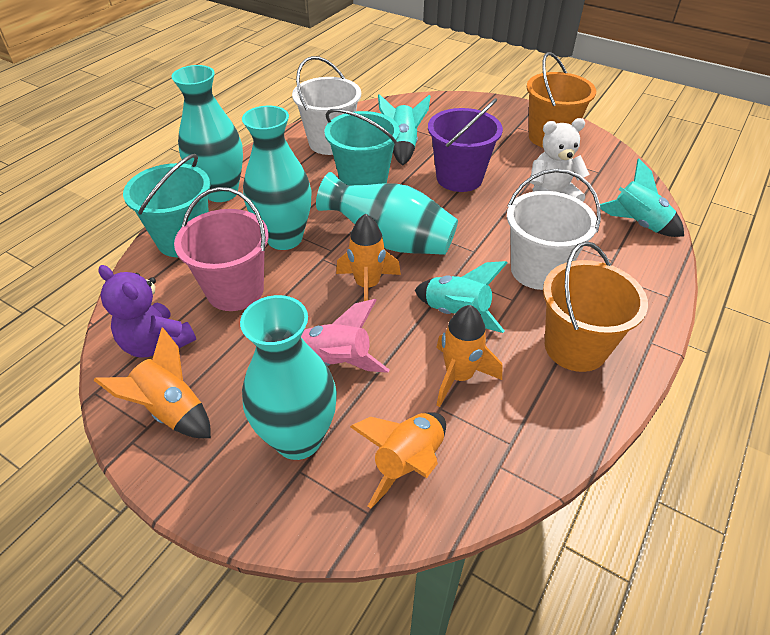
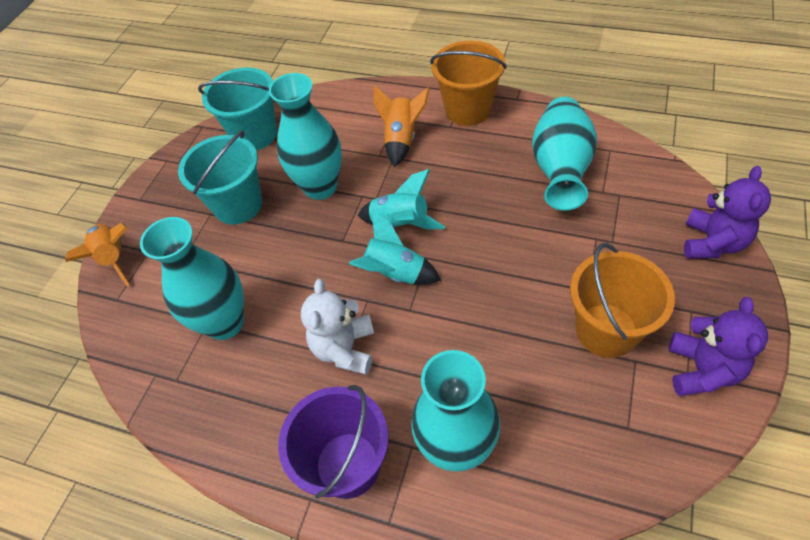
orange rocket: 4 -> 2
pink bucket: 1 -> 0
pink rocket: 1 -> 0
purple teddy bear: 1 -> 2
turquoise rocket: 3 -> 2
white bucket: 2 -> 0

